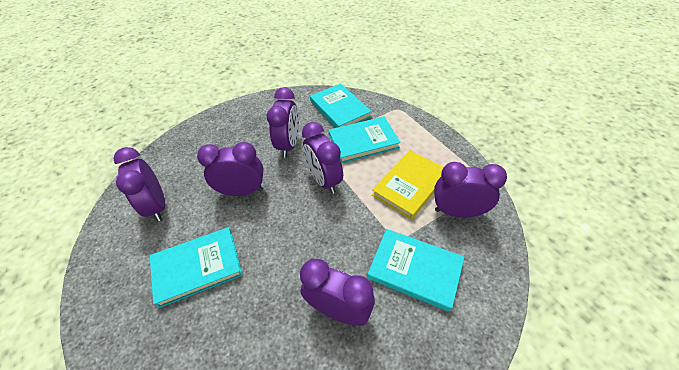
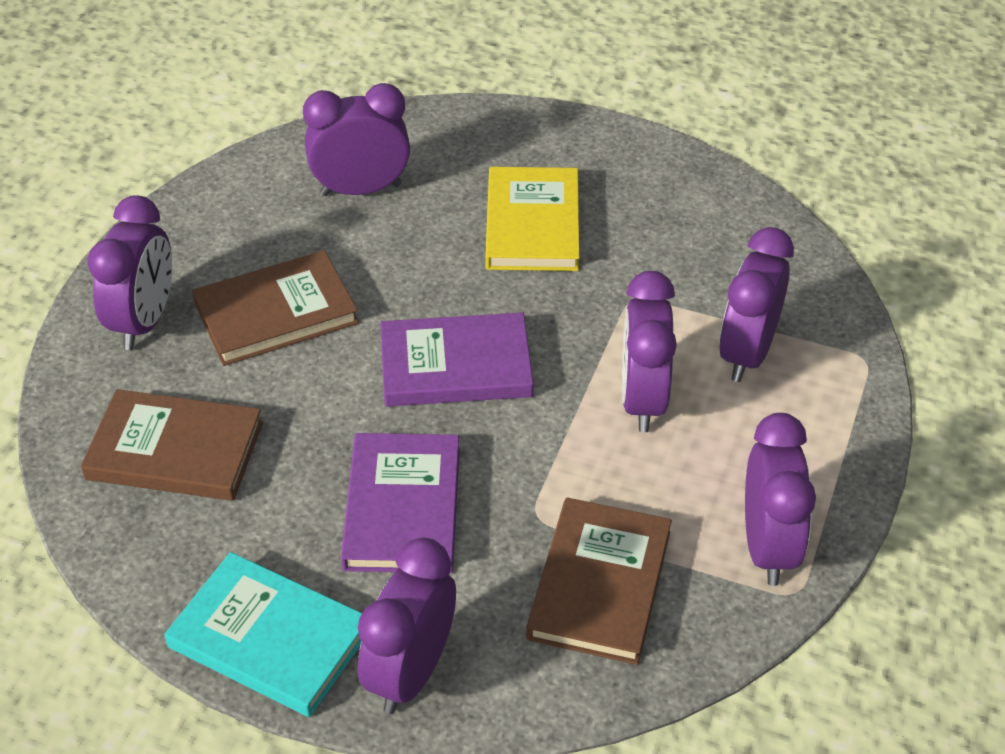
brown book: 0 -> 3
purple book: 0 -> 2
turquoise book: 4 -> 1

